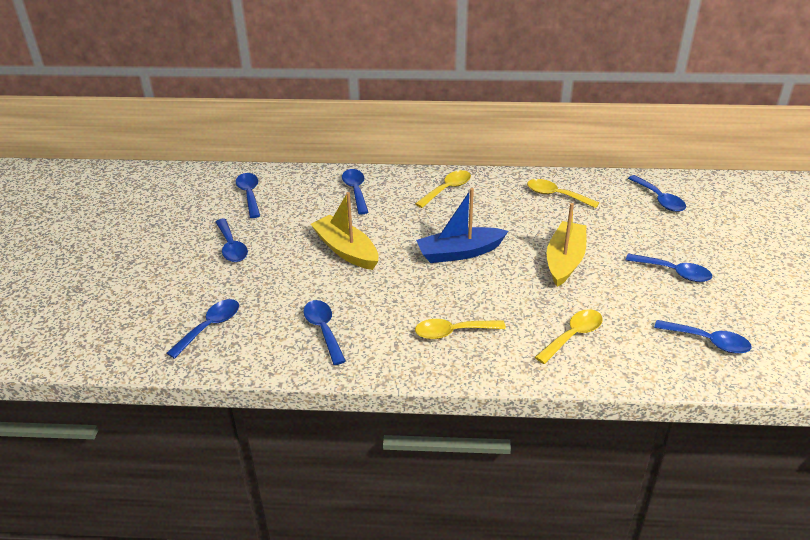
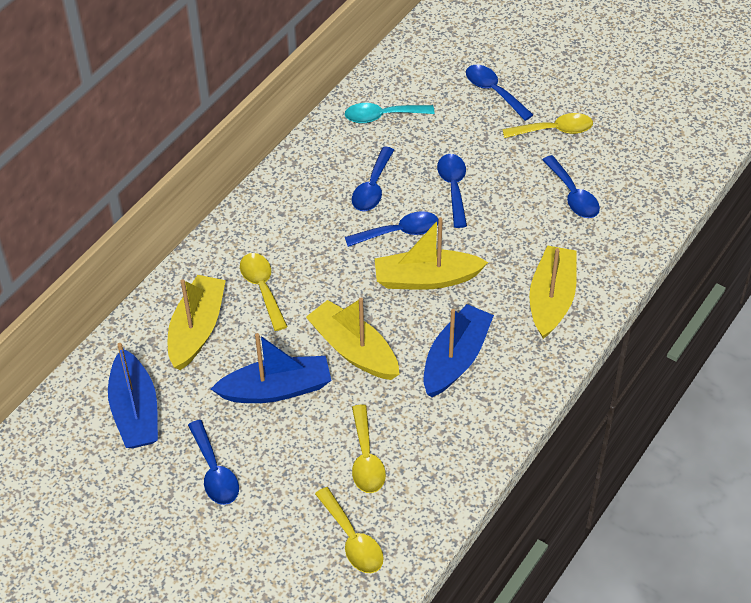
blue boat: 1 -> 3
blue spoon: 8 -> 6
turquoise spoon: 0 -> 1
yellow boat: 2 -> 4

